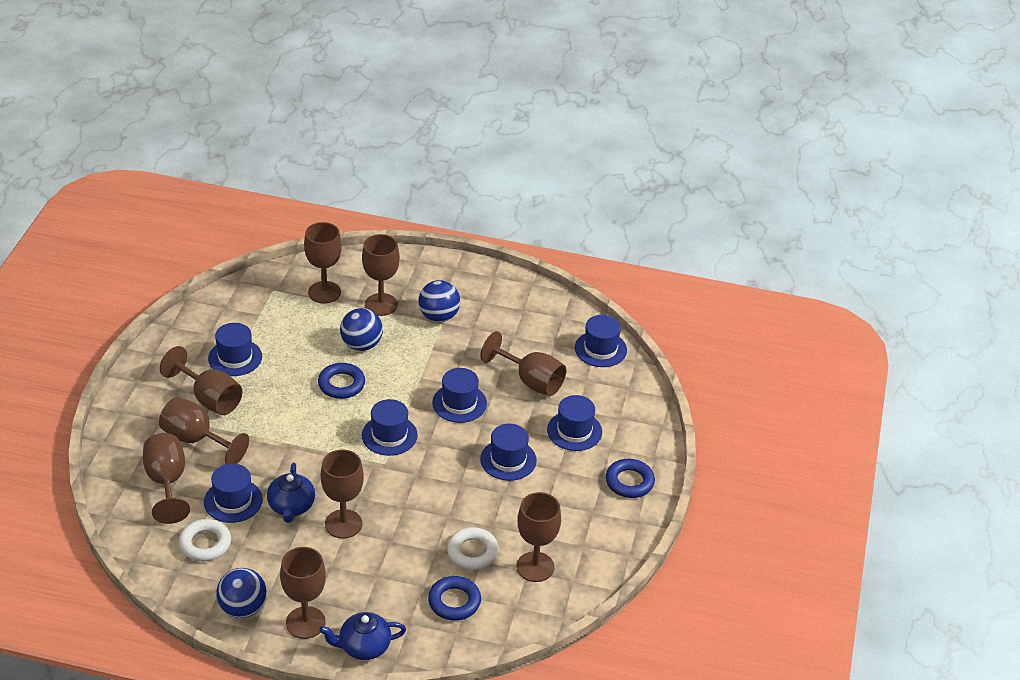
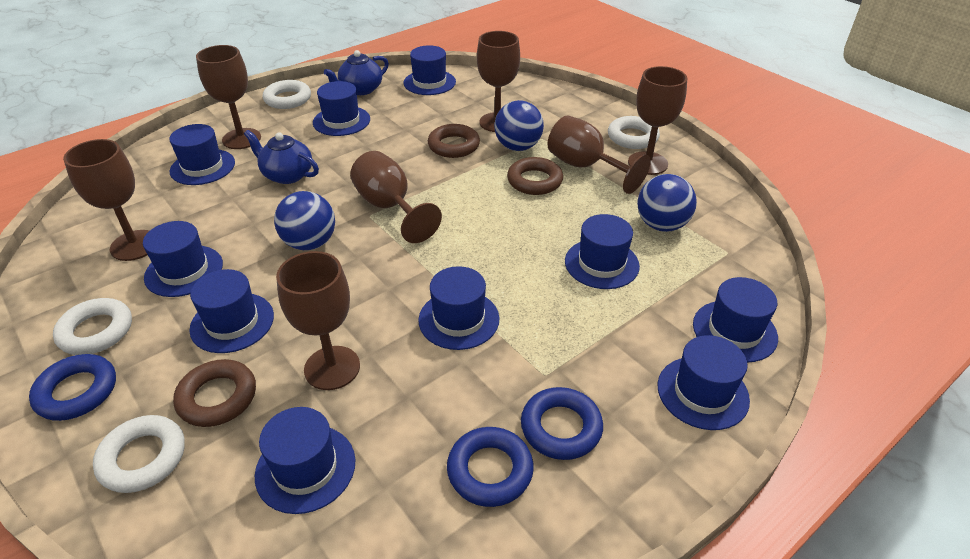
blue hat: 7 -> 10
brown goblet: 9 -> 7
brown ring: 0 -> 3
white ring: 2 -> 4

